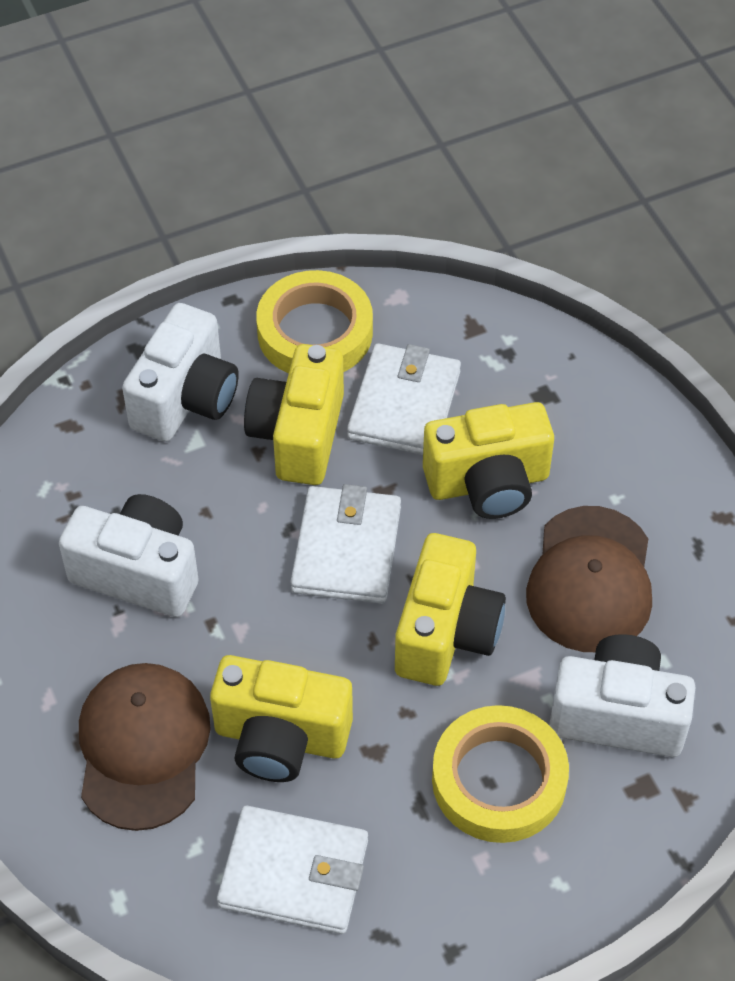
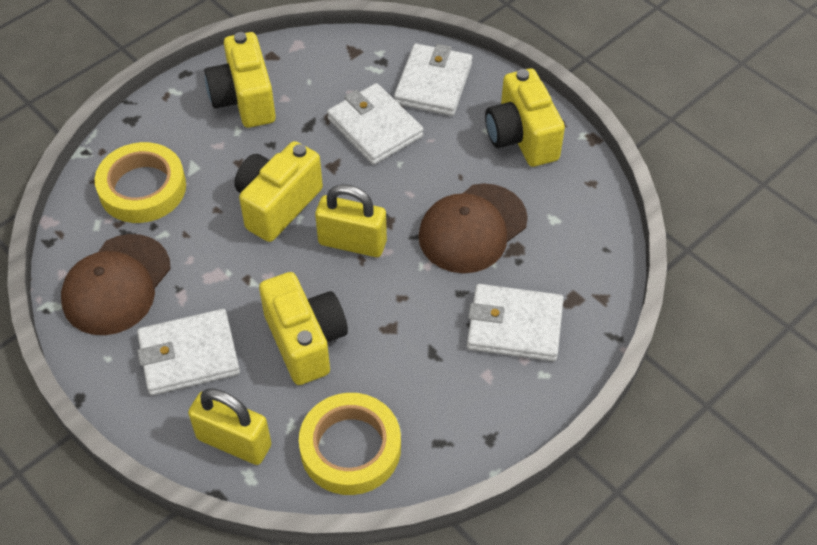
white camera: 3 -> 0
white wallet: 3 -> 4
yellow padlock: 0 -> 2

